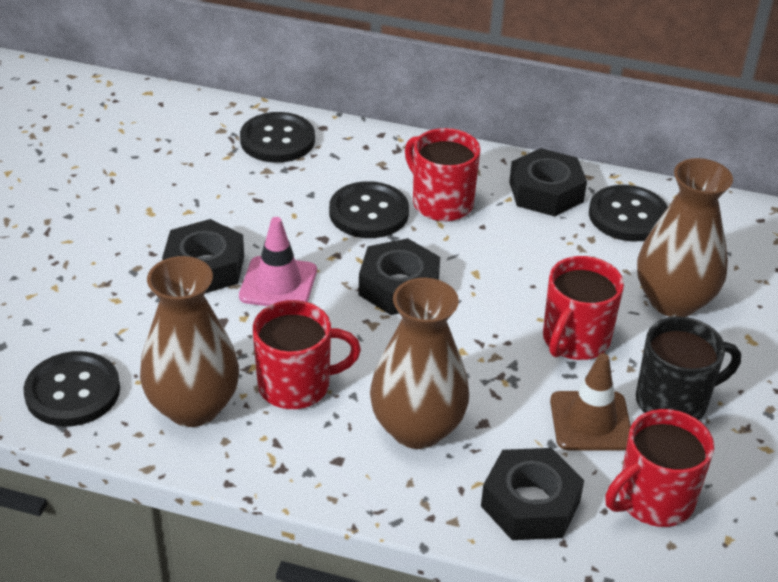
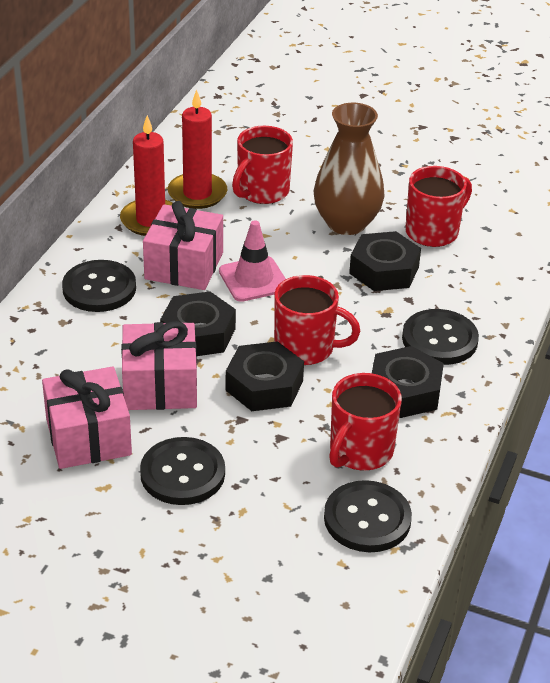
black mug: 1 -> 0
brown traffic cone: 1 -> 0
brown vase: 3 -> 1
pink gift: 0 -> 3
red candle: 0 -> 2

